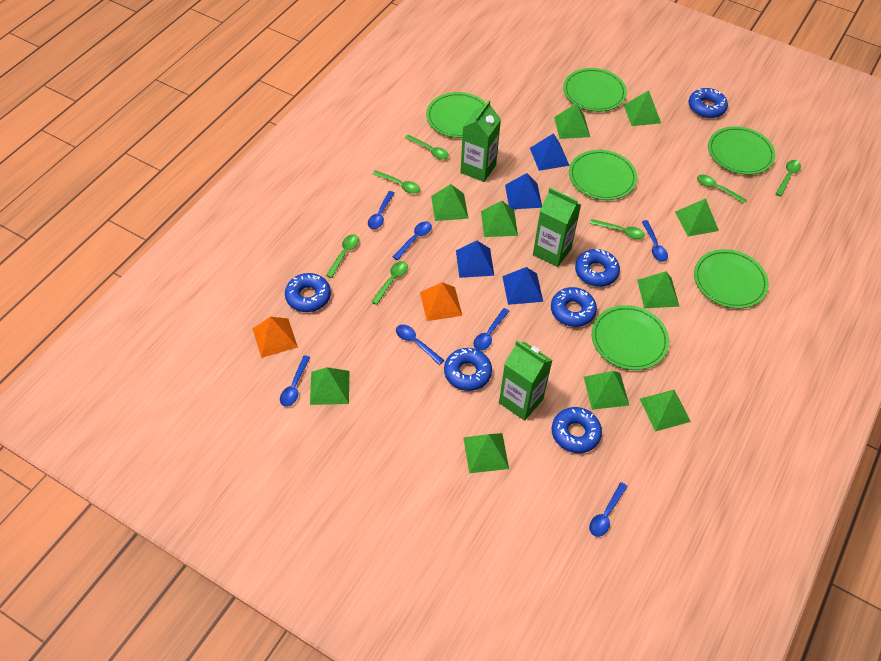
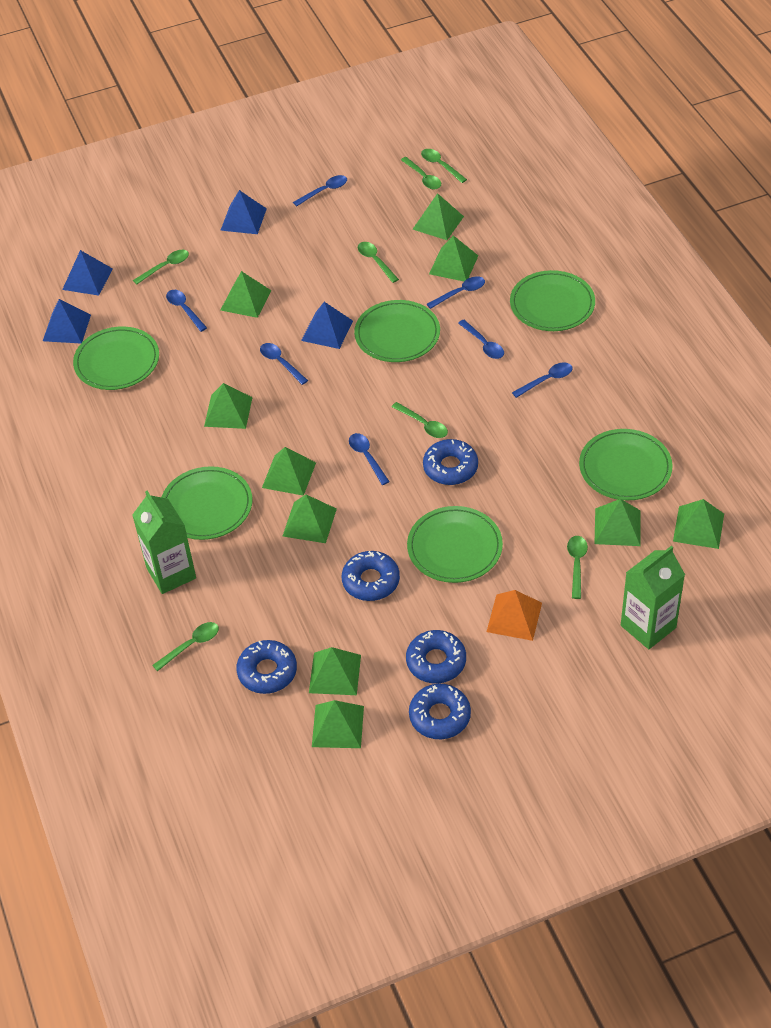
blue donut: 6 -> 5
green carton: 3 -> 2
orange pyramid: 2 -> 1

